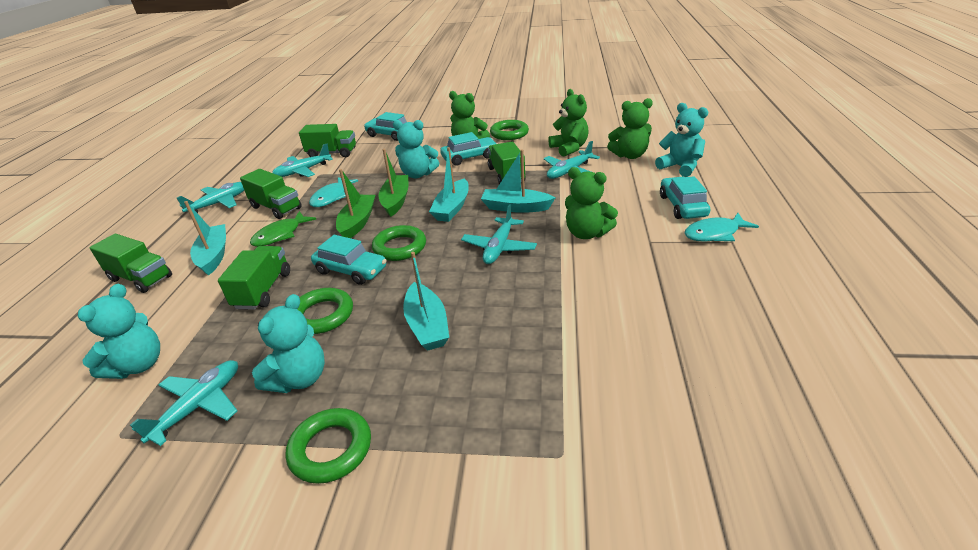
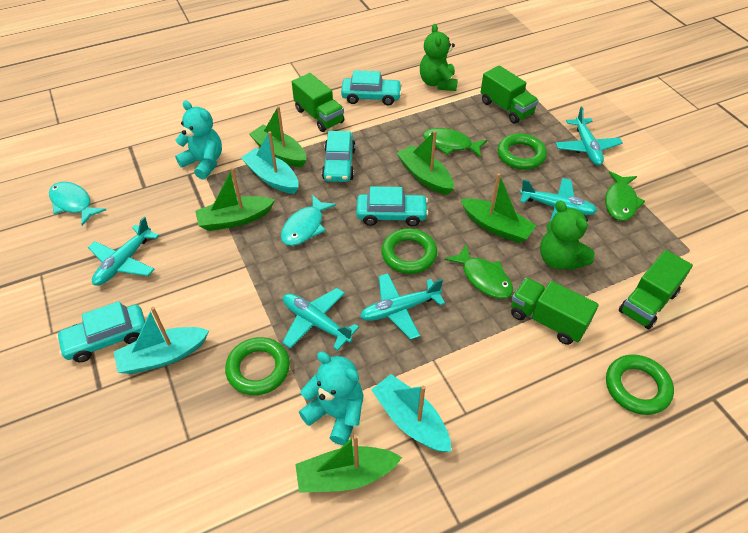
green boat: 2 -> 5
green fish: 1 -> 3
green teddy bear: 4 -> 2
green truck: 5 -> 4
turquoise boat: 4 -> 3
turquoise teddy bear: 4 -> 2

